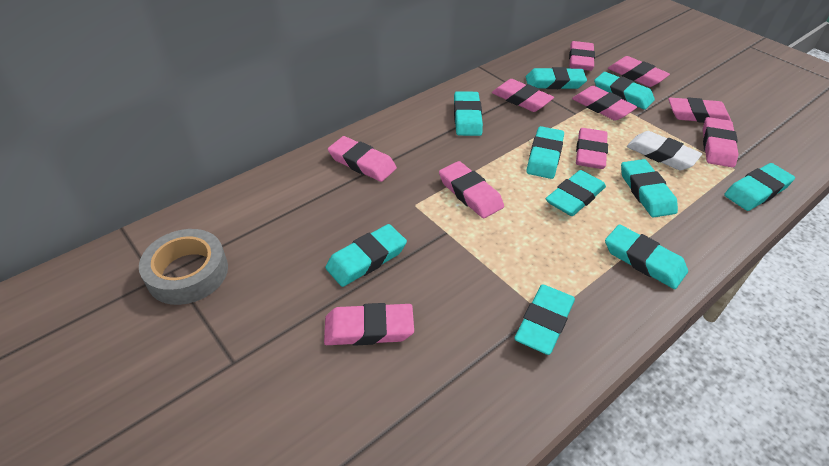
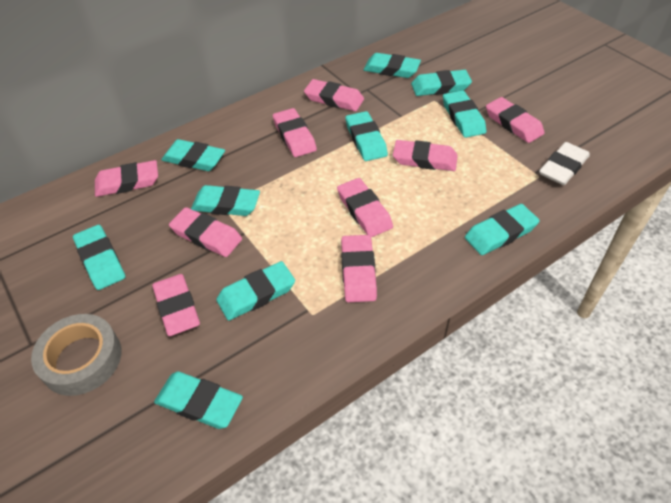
pink eraser: 10 -> 9

